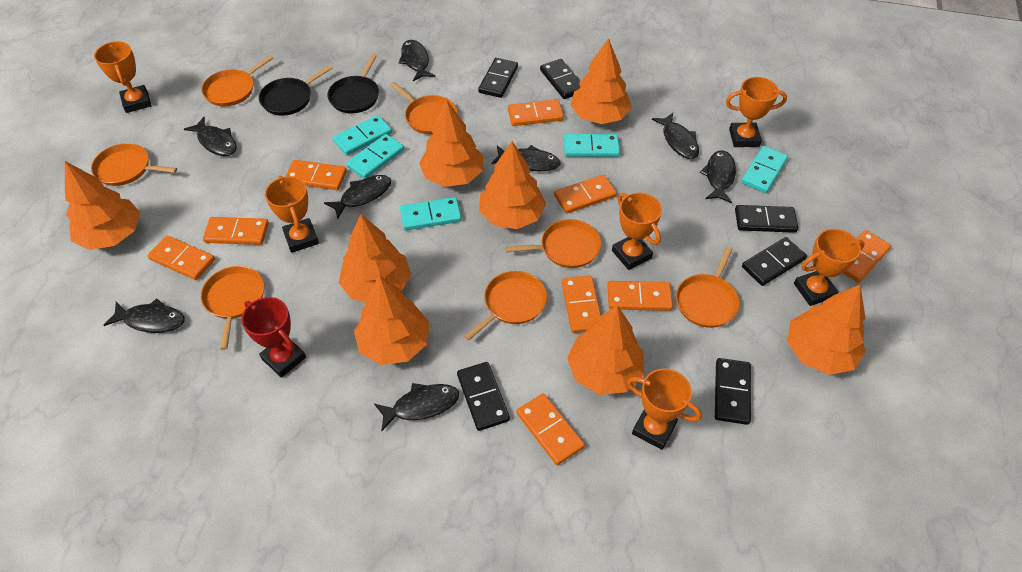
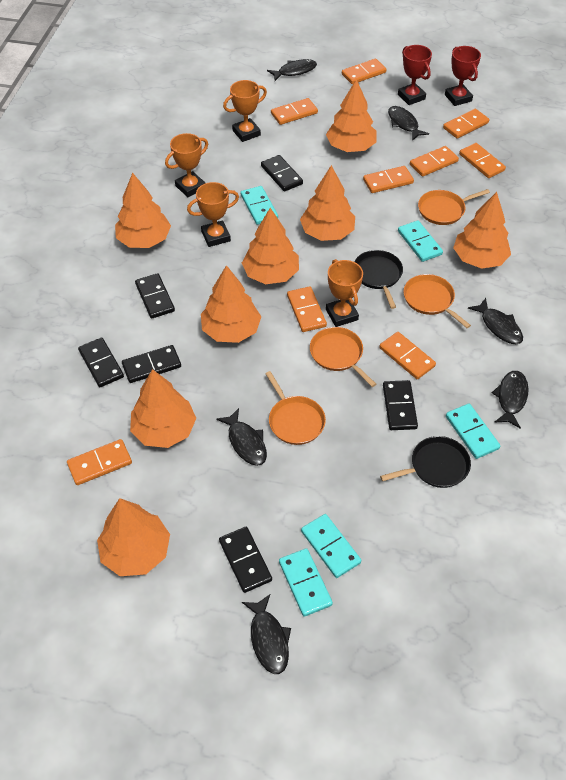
black fish: 8 -> 6
orange pan: 7 -> 4
orange trophy: 6 -> 4
red trophy: 1 -> 2

